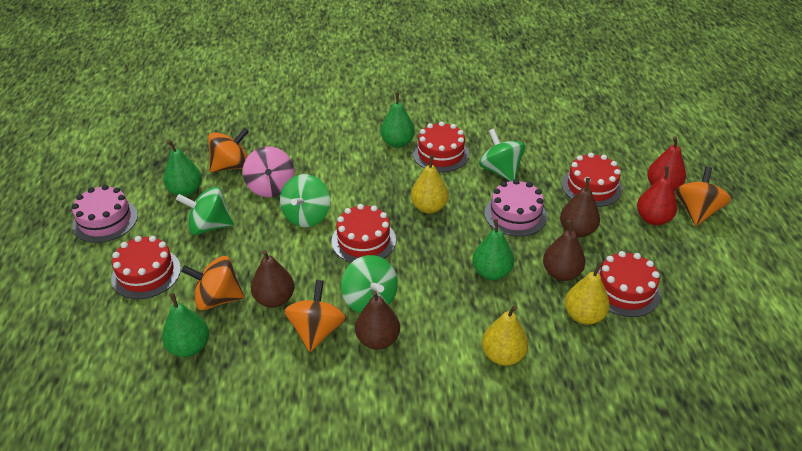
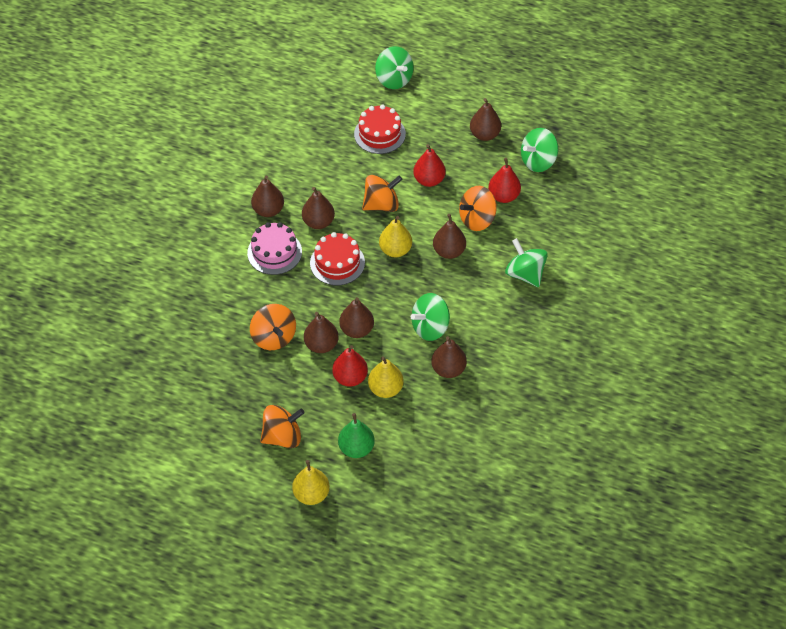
brown pear: 4 -> 7
green pear: 4 -> 1
pink cake: 2 -> 1
pink spinning top: 1 -> 0
red cake: 5 -> 2
red pear: 2 -> 3

